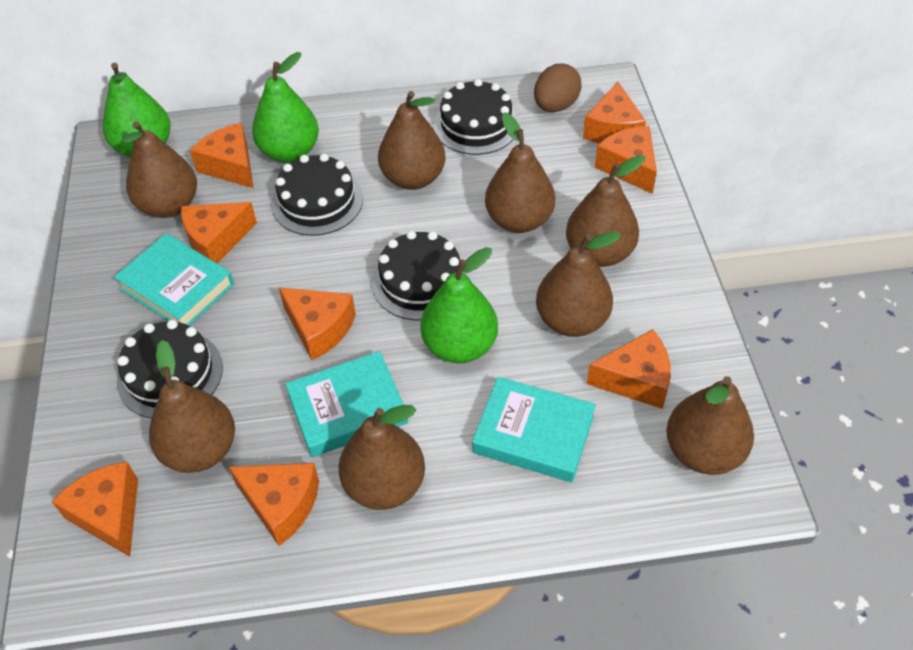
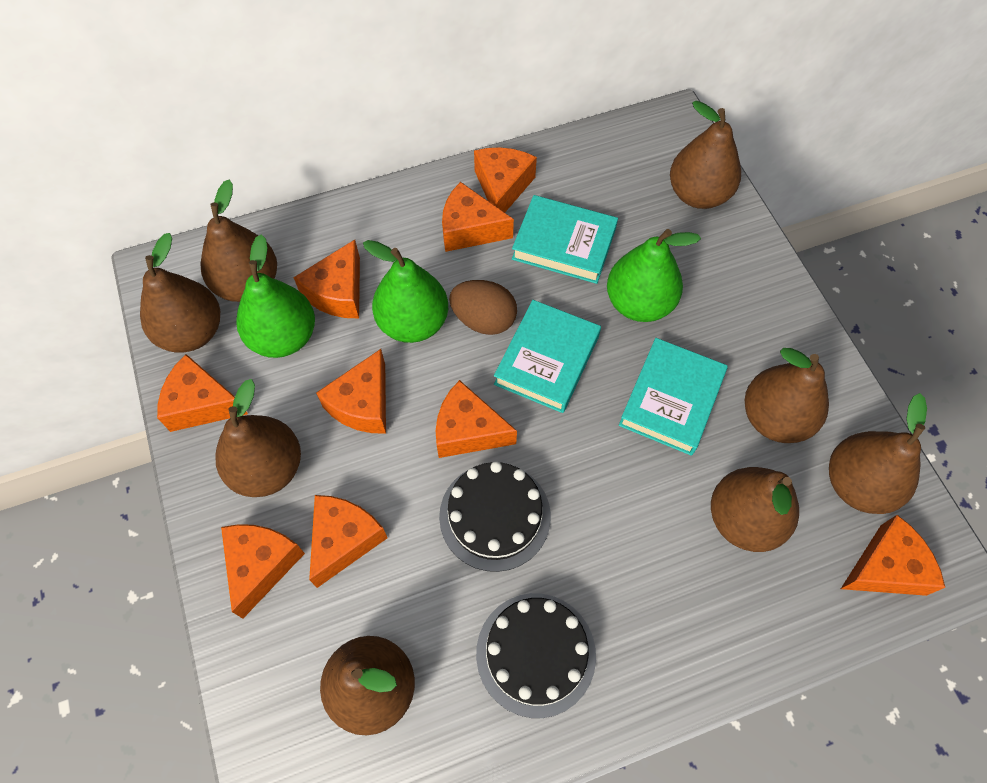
black cake: 4 -> 2
orange cheese: 8 -> 9

